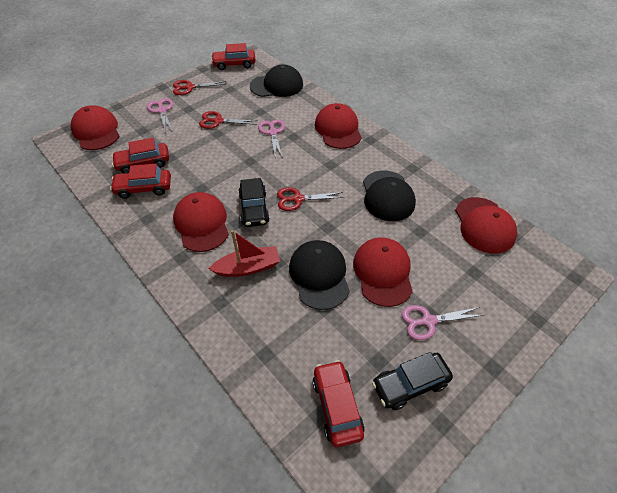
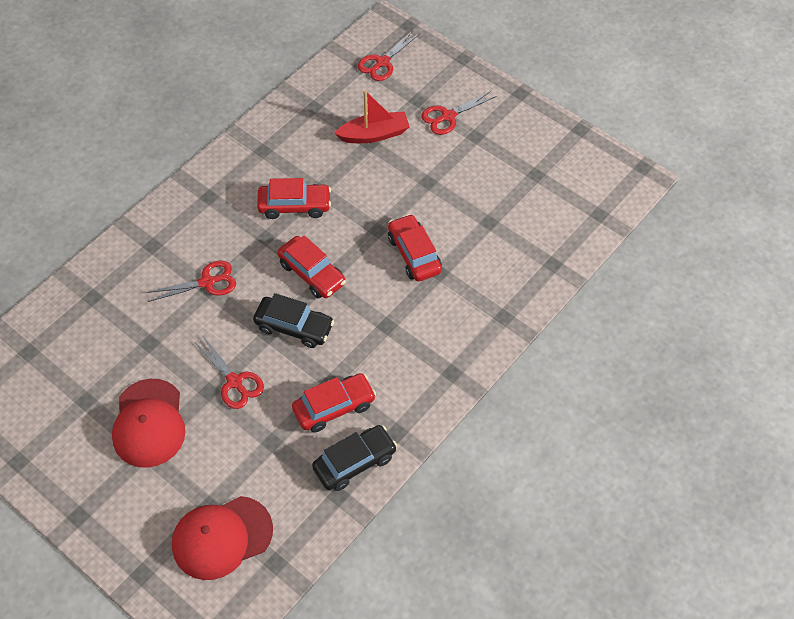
black cap: 3 -> 0
pink scissors: 3 -> 0
red cap: 5 -> 2
red scissors: 3 -> 4

